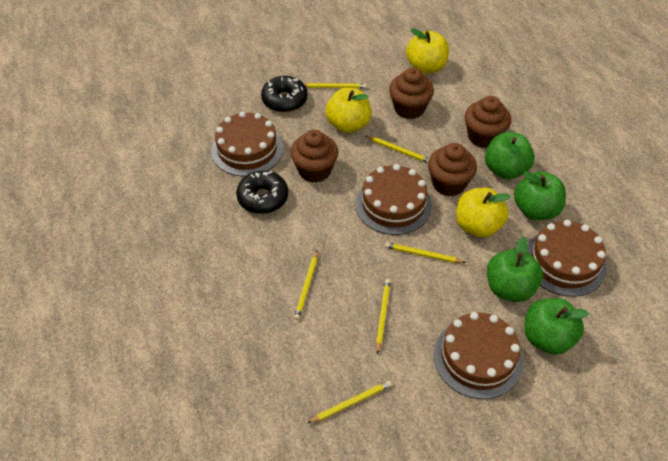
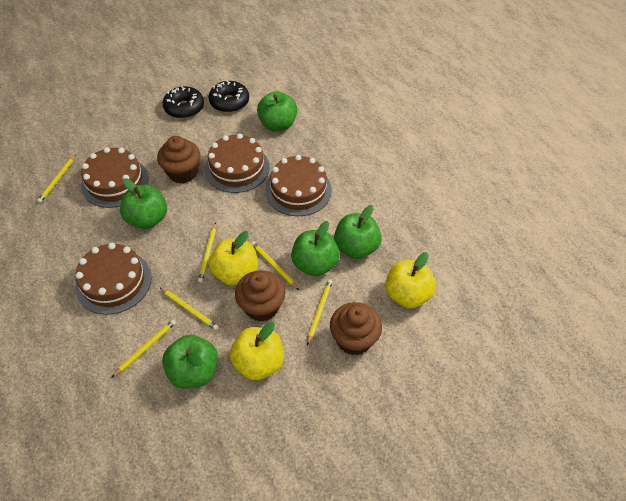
brown cupcake: 4 -> 3
green apple: 4 -> 5

